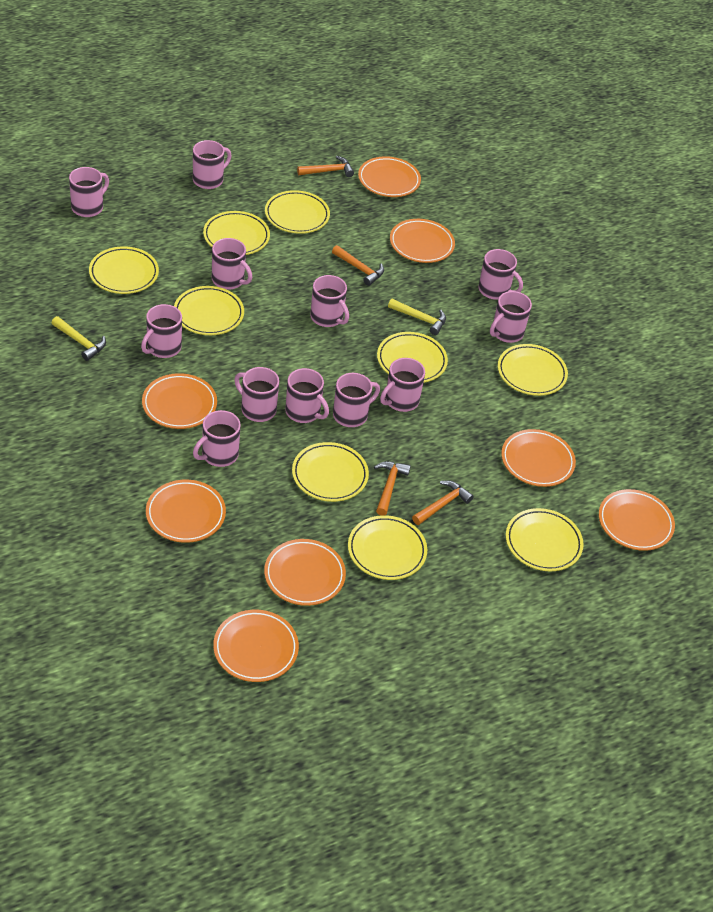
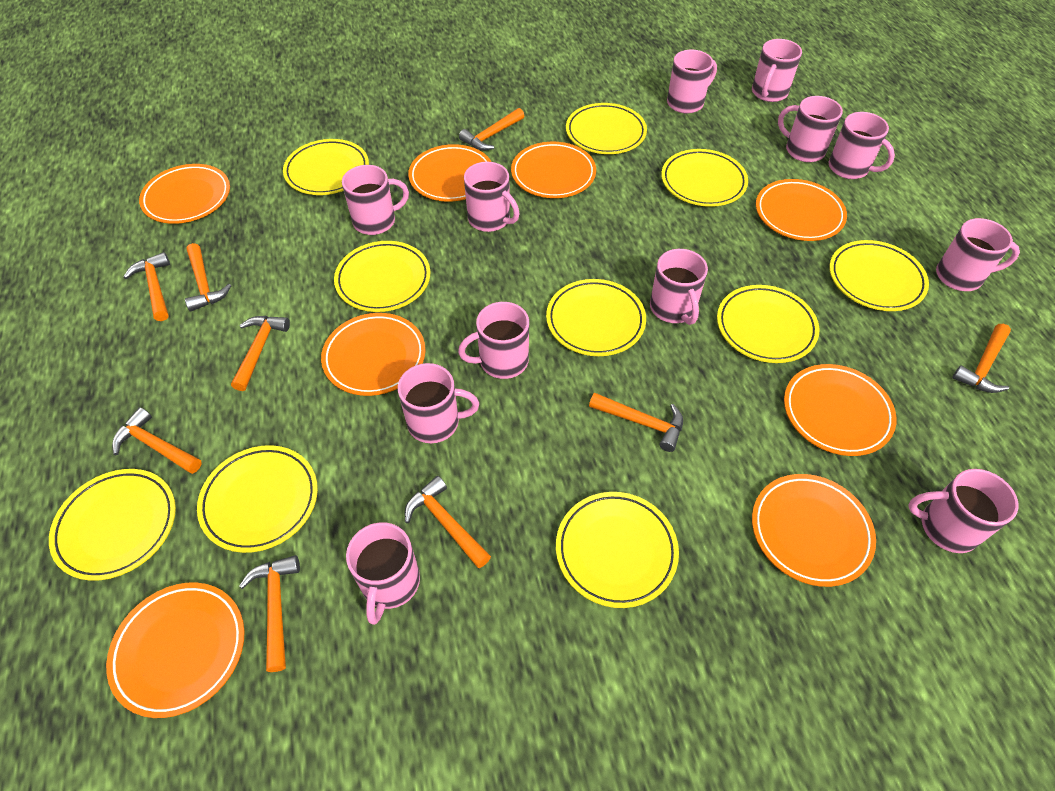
orange hammer: 4 -> 9
yellow hammer: 2 -> 0
yellow plate: 9 -> 10

